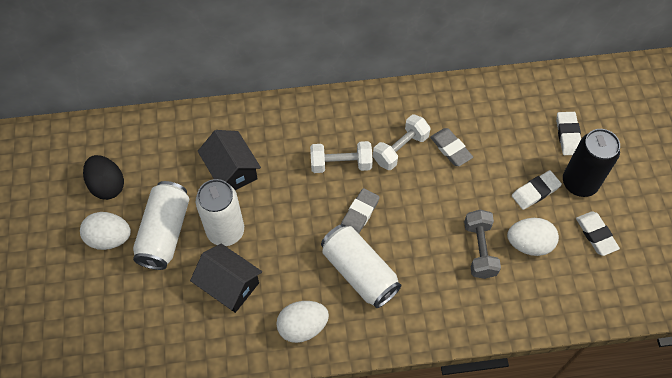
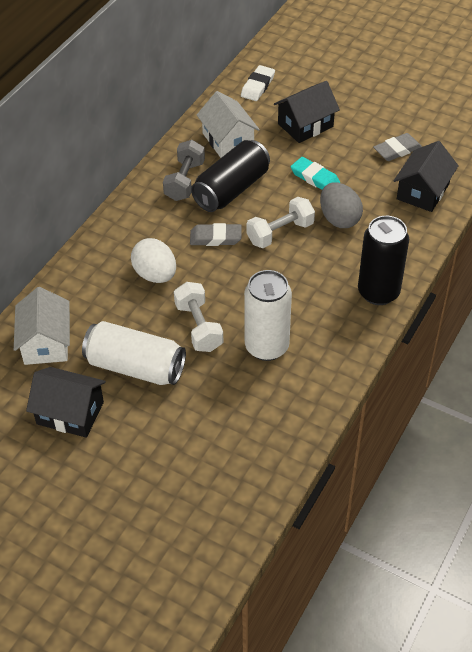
black can: 1 -> 2
black egg: 1 -> 0
black house: 2 -> 3
grey egg: 0 -> 1
turquoise eraser: 0 -> 1
white can: 3 -> 2
white egg: 3 -> 1
white eraser: 3 -> 1
white house: 0 -> 2

